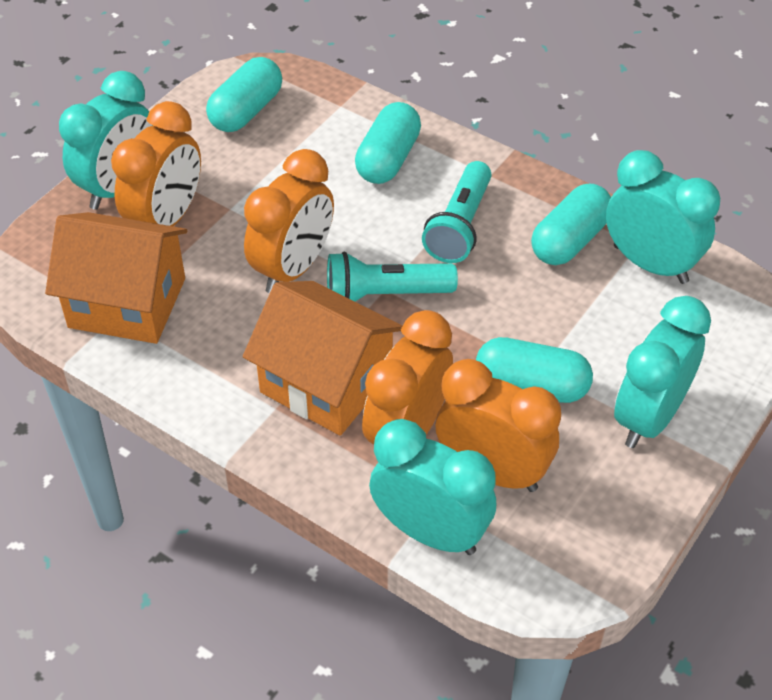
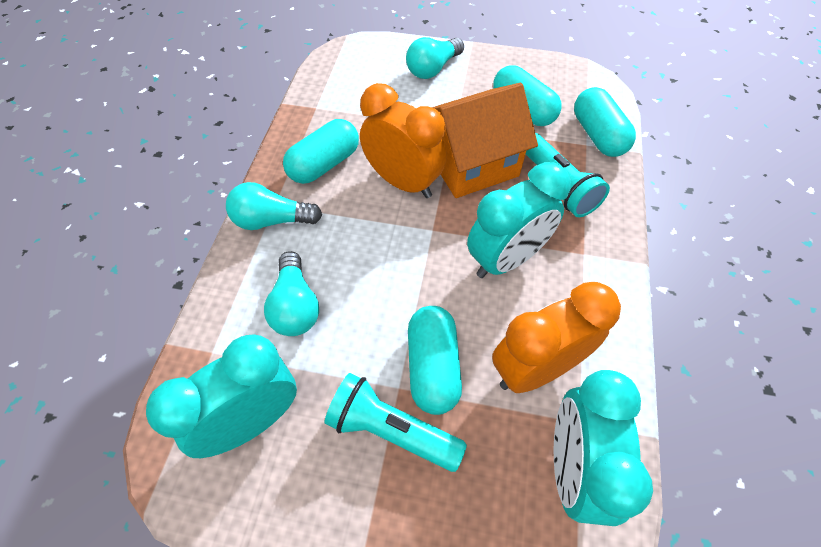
orange clock: 4 -> 2
orange house: 2 -> 1
turquoise clock: 4 -> 3
turquoise light bulb: 0 -> 3

